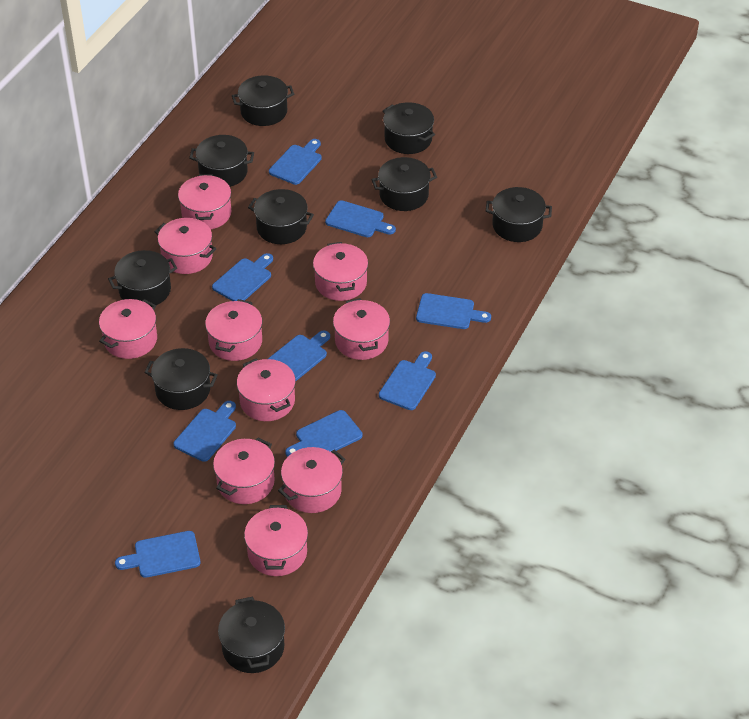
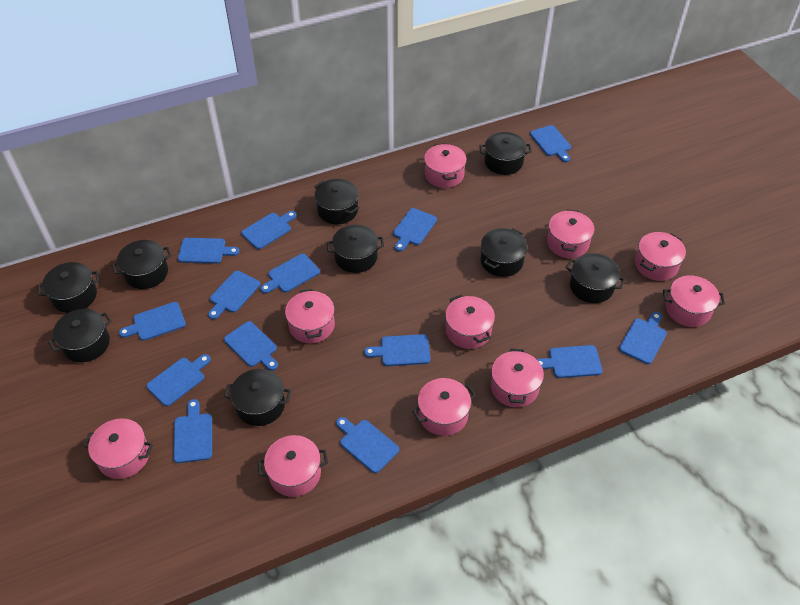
blue cutting board: 9 -> 14

